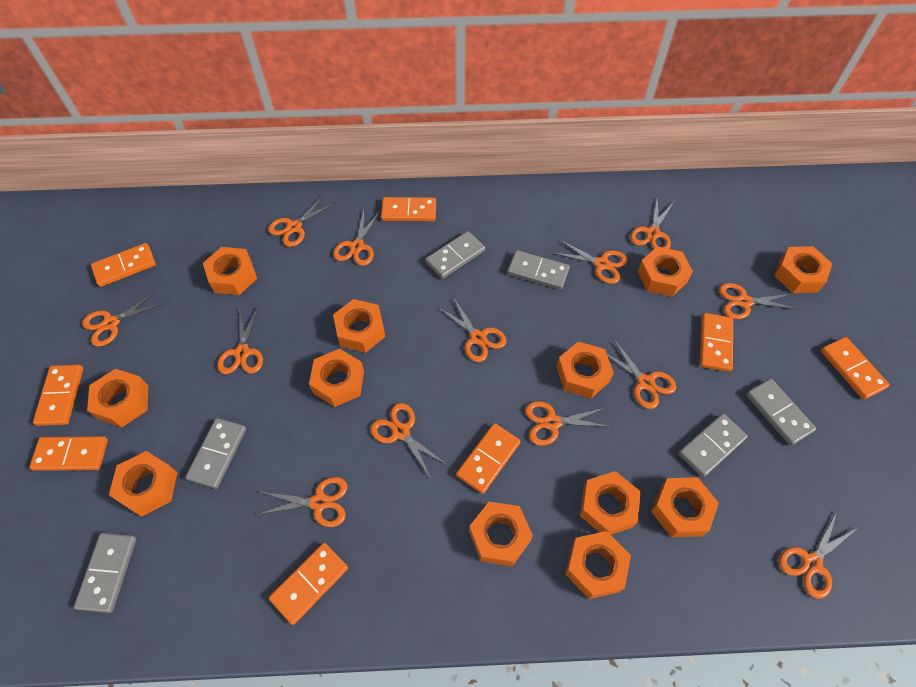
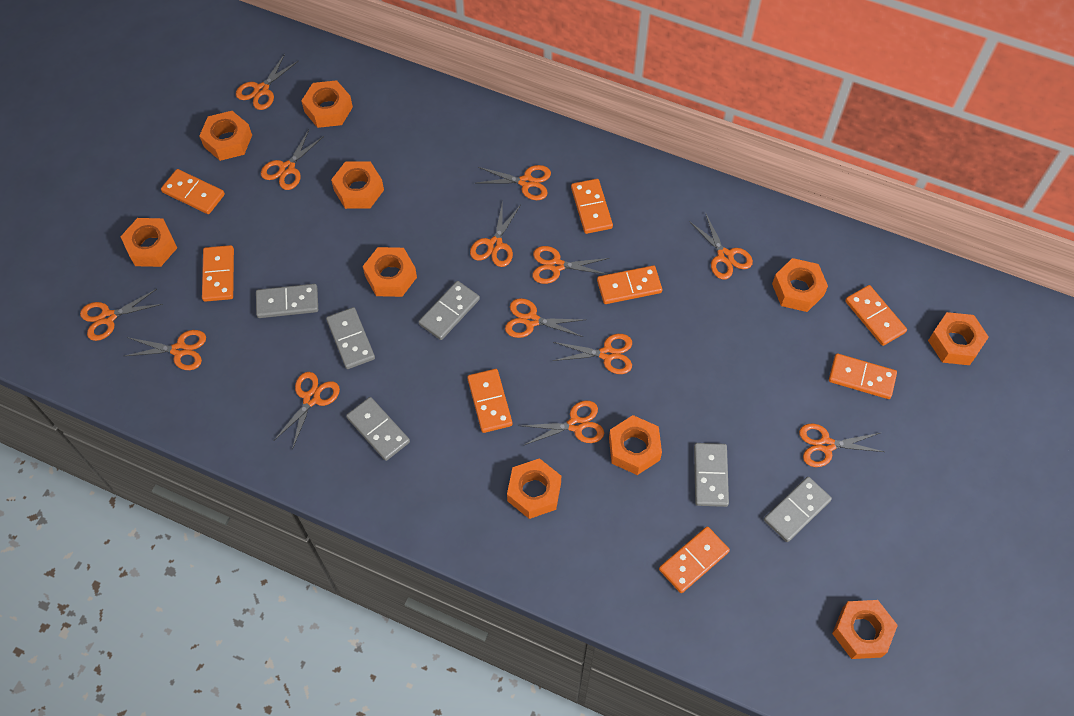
orange nut: 12 -> 10

